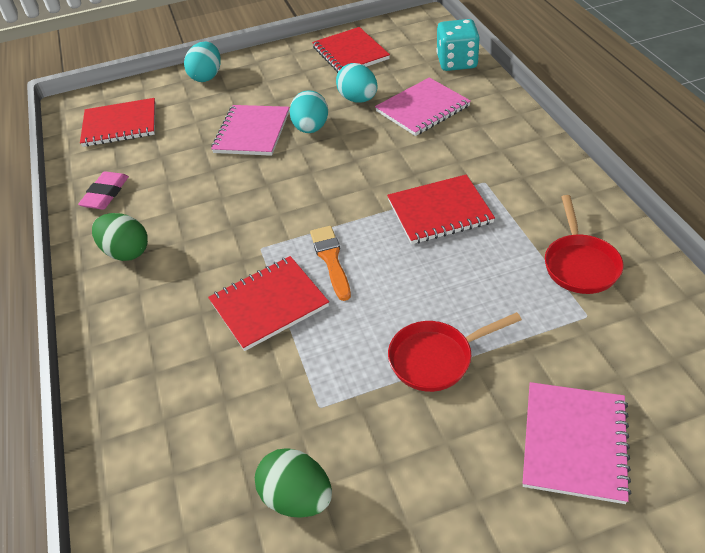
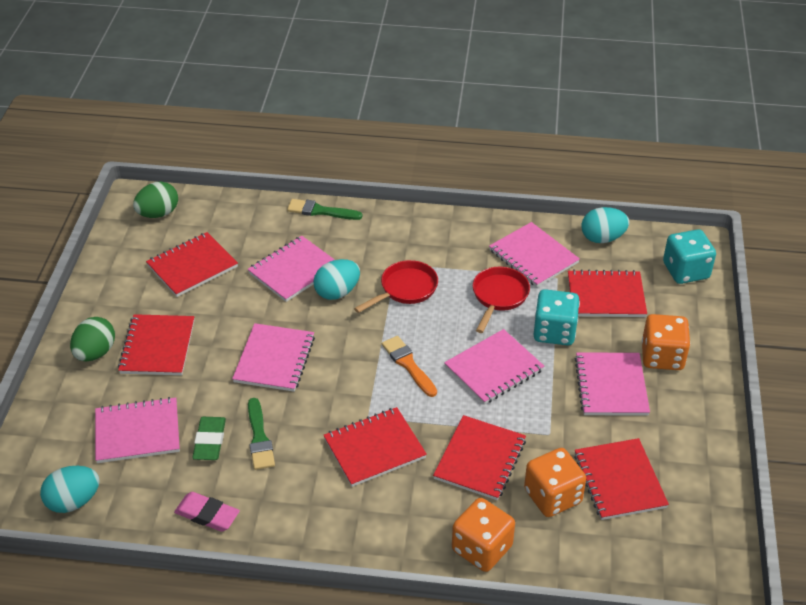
green brush: 0 -> 2
green eraser: 0 -> 1
orange dice: 0 -> 3
pink notebook: 3 -> 6
red notebook: 4 -> 6
turquoise dice: 1 -> 2

